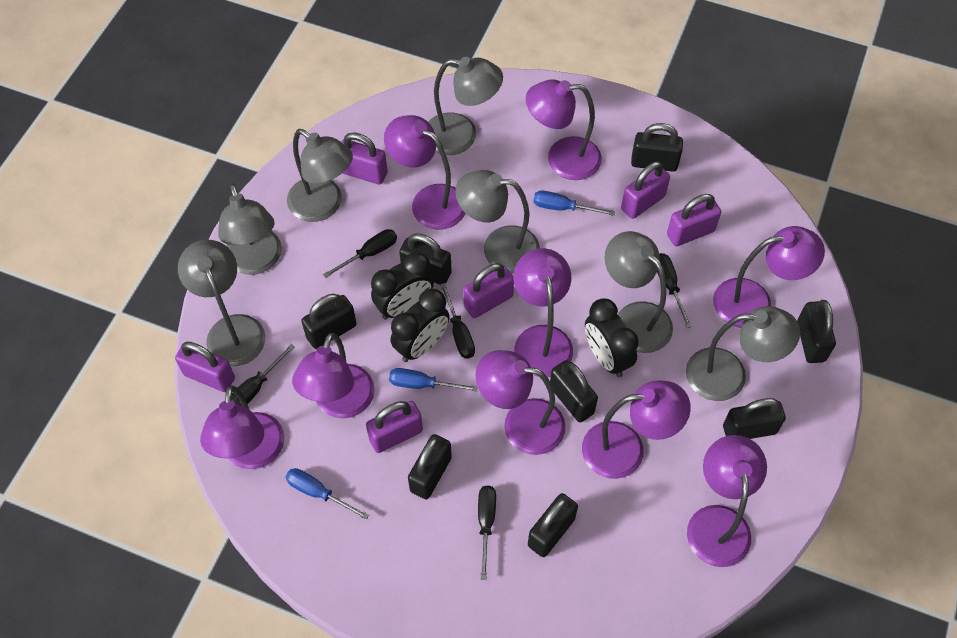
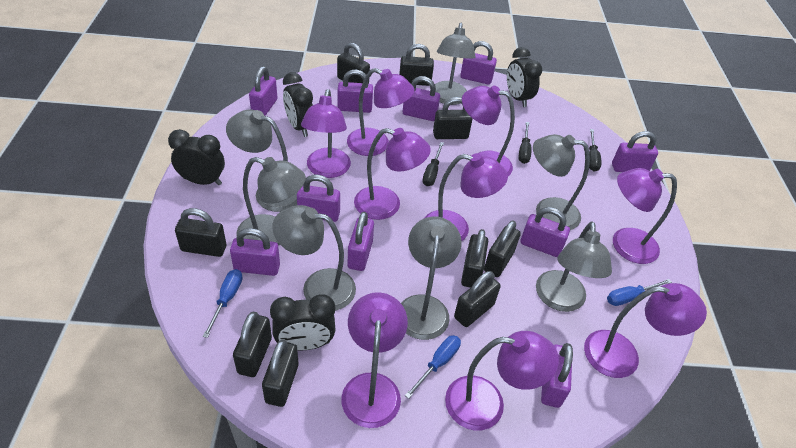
black clock: 3 -> 4
black padlock: 8 -> 9
black screwdriver: 5 -> 3
purple padlock: 6 -> 10

